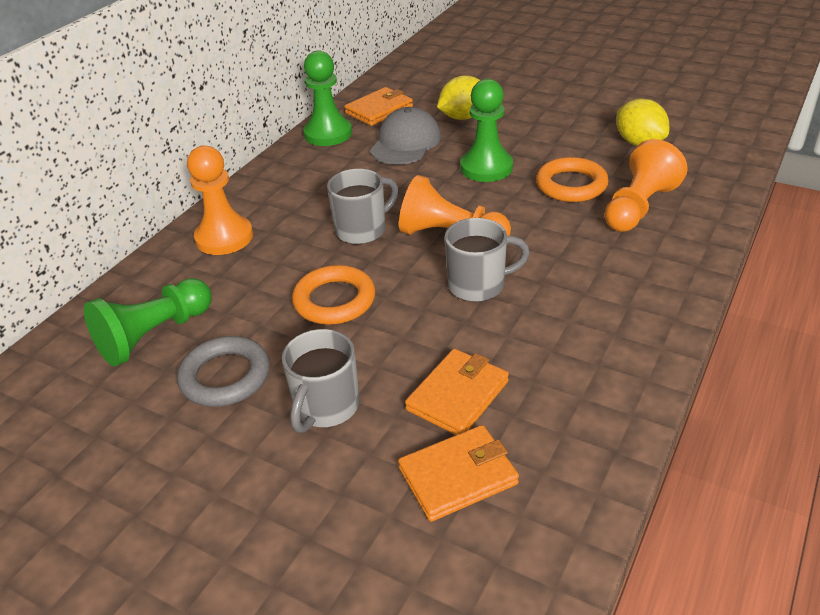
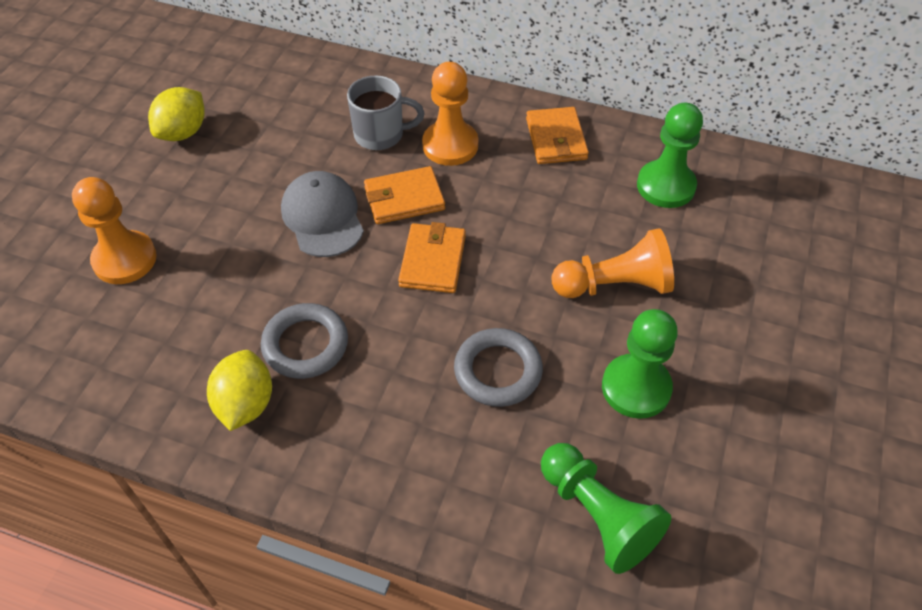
grey mug: 3 -> 1
grey ring: 1 -> 2
orange ring: 2 -> 0

